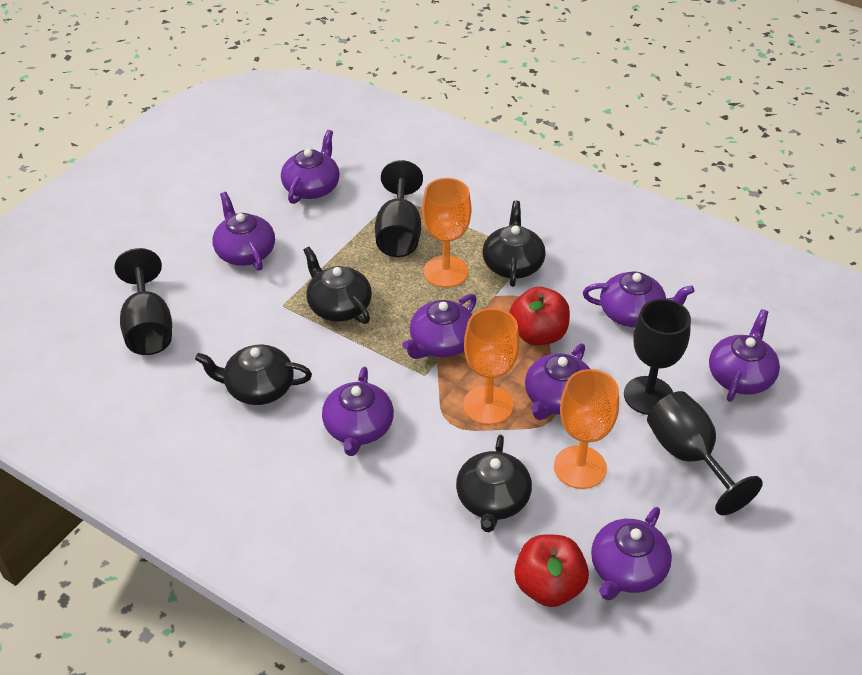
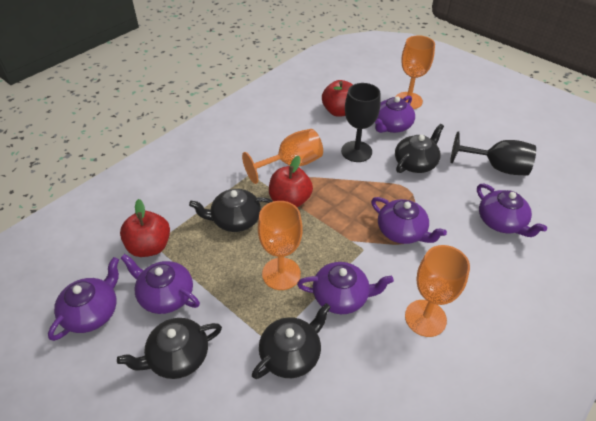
black goblet: 4 -> 2
orange goblet: 3 -> 4
purple teapot: 8 -> 6
red apple: 2 -> 3

